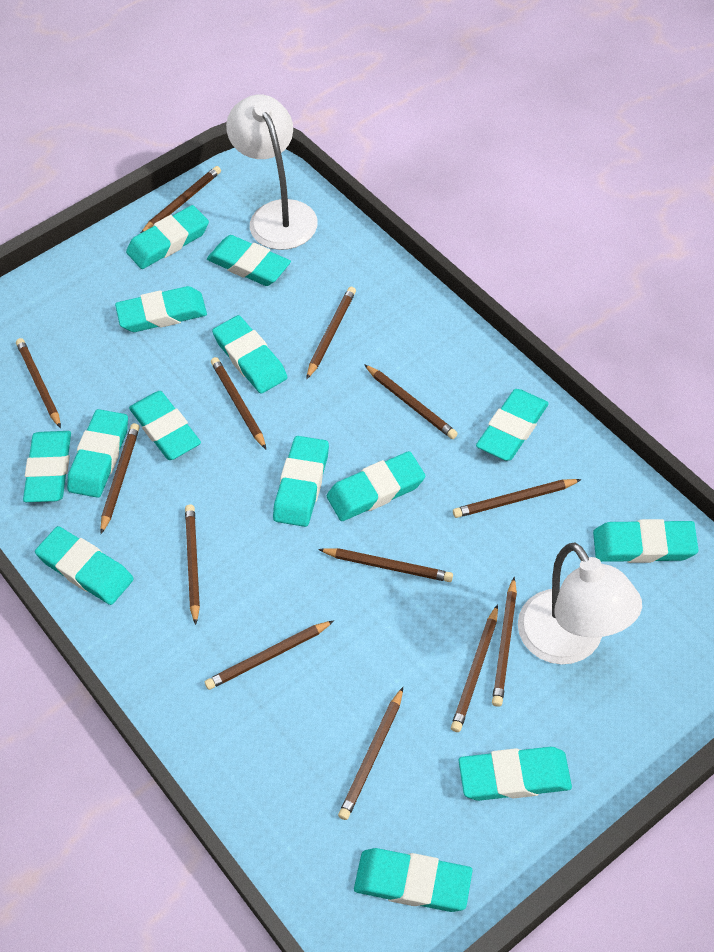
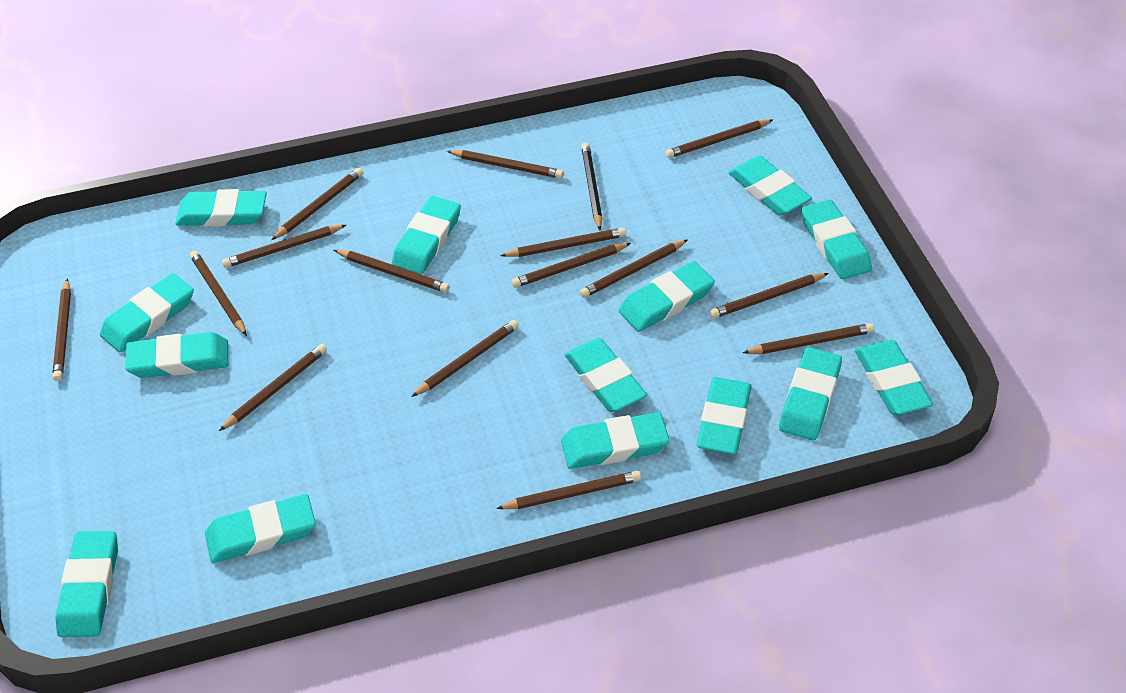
black pencil: 0 -> 1
brown pencil: 13 -> 15
white lamp: 2 -> 0

